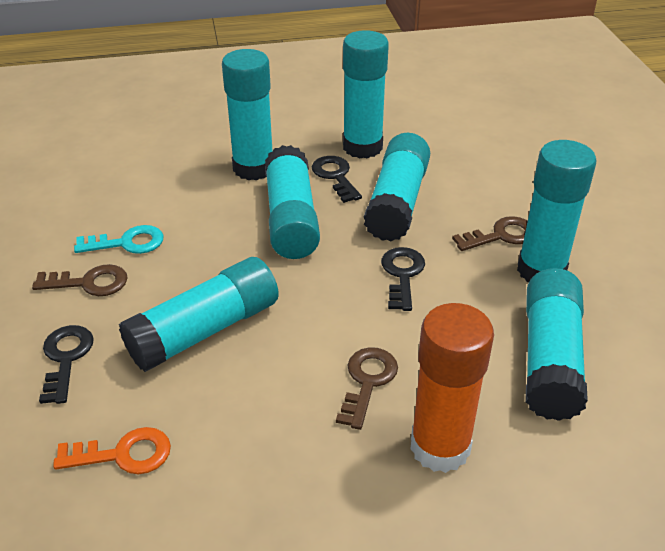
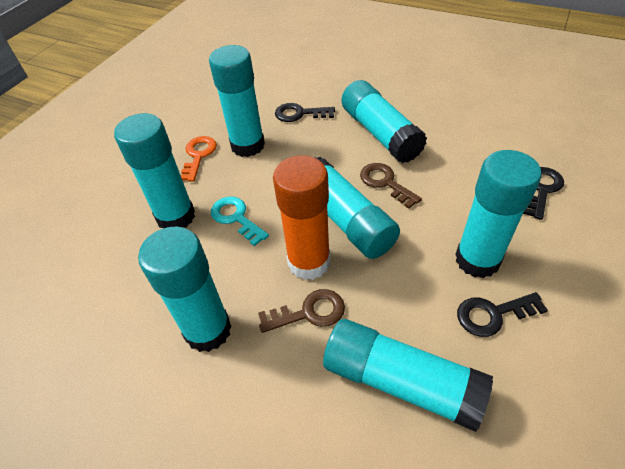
brown key: 3 -> 2

